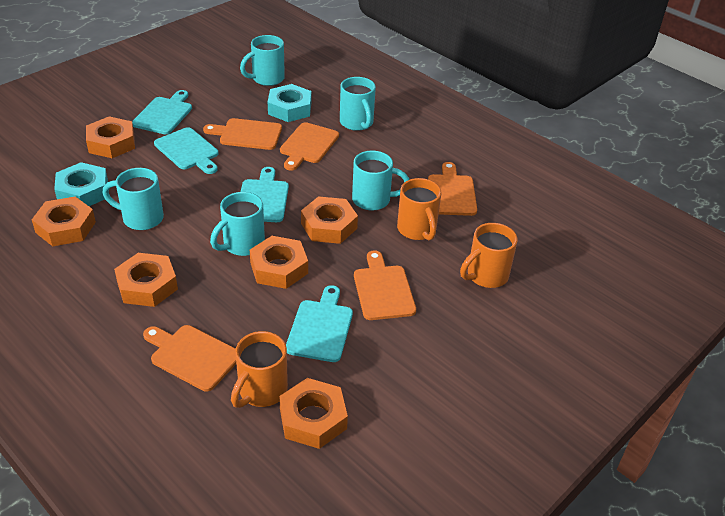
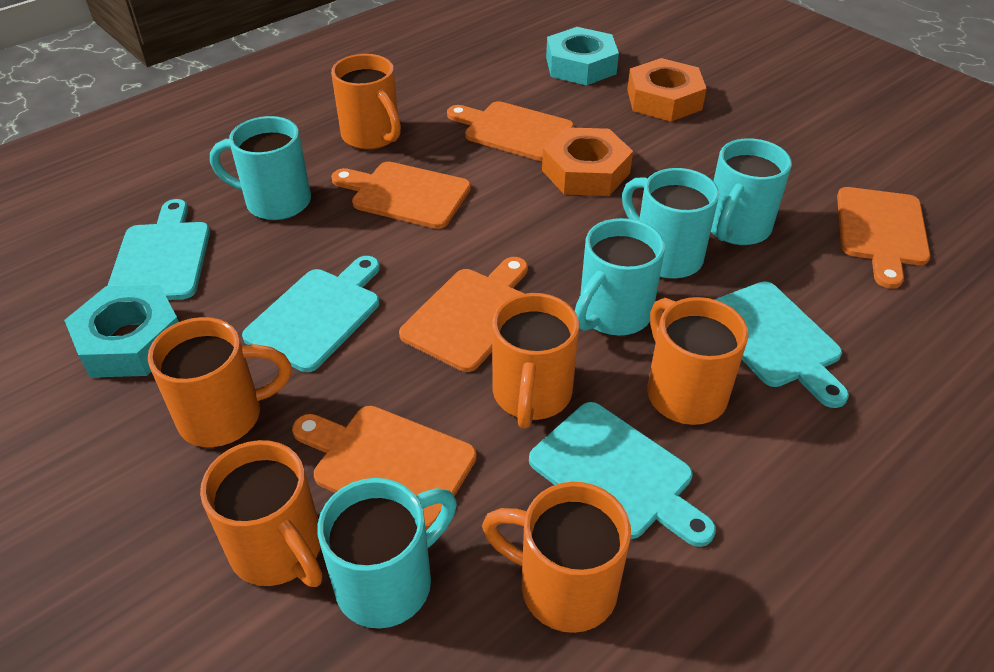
orange mug: 3 -> 6
orange nut: 6 -> 2

